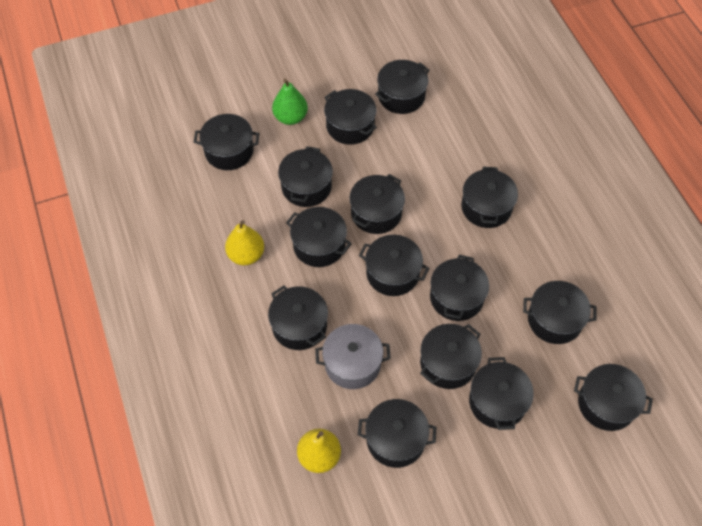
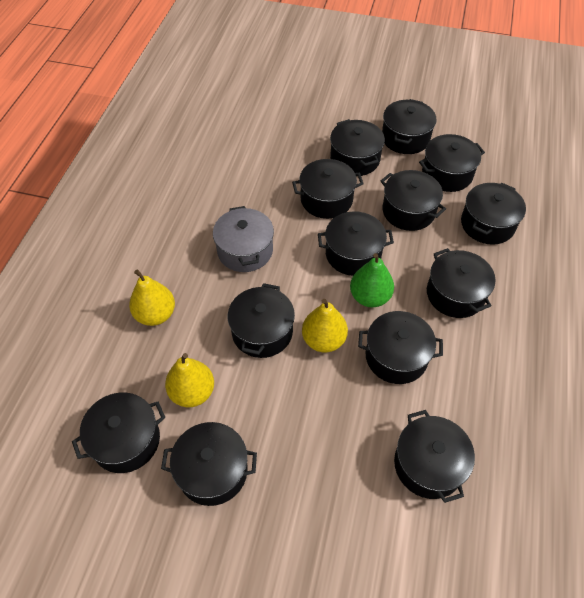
black pot: 15 -> 13
yellow pear: 2 -> 3

